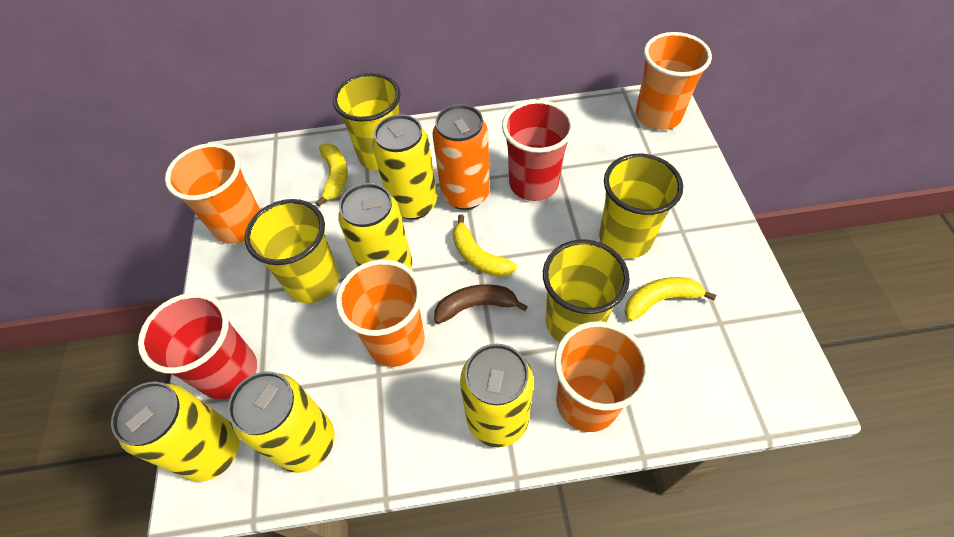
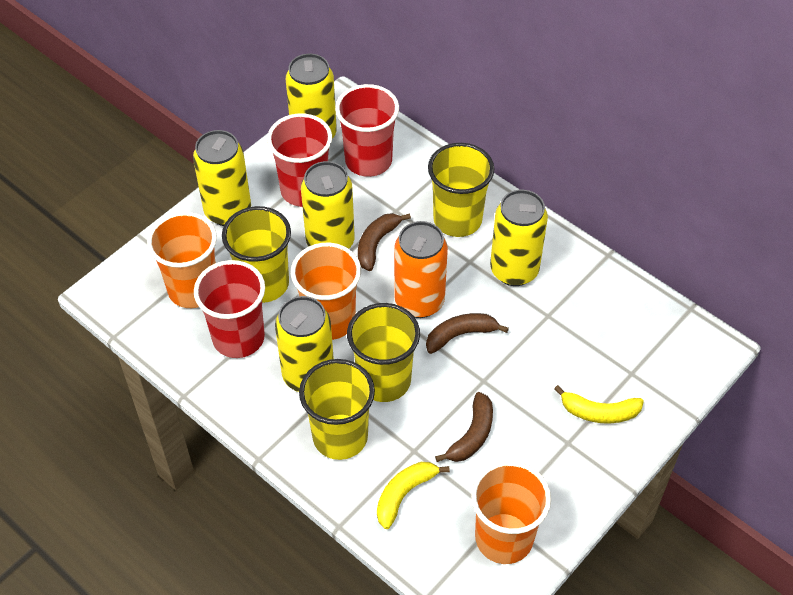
brown banana: 1 -> 3
orange cup: 4 -> 3
red cup: 2 -> 3
yellow banana: 3 -> 2

